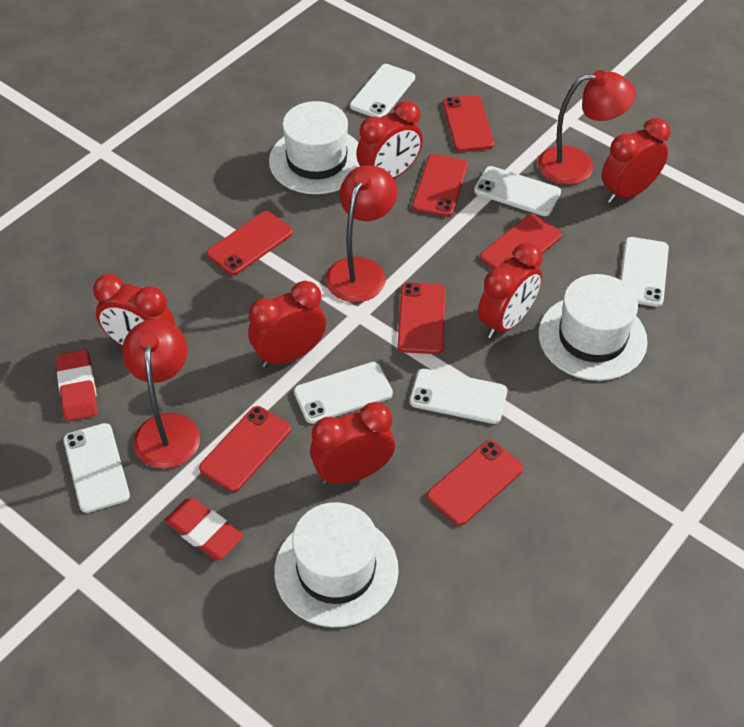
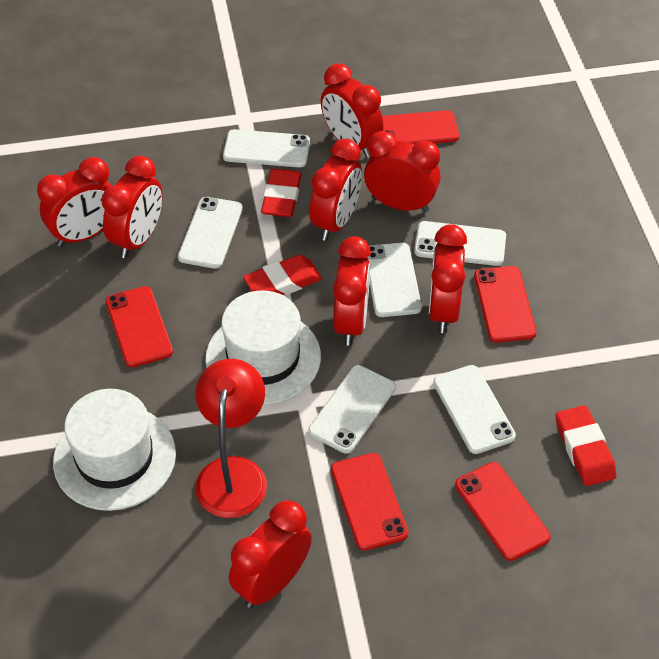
red clock: 6 -> 8
red eraser: 2 -> 3
red lamp: 3 -> 1
red phone: 7 -> 5
white hat: 3 -> 2

